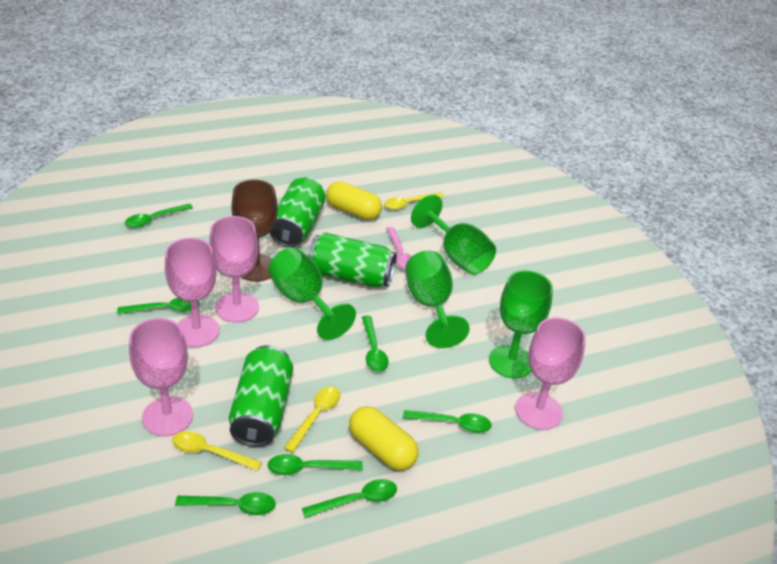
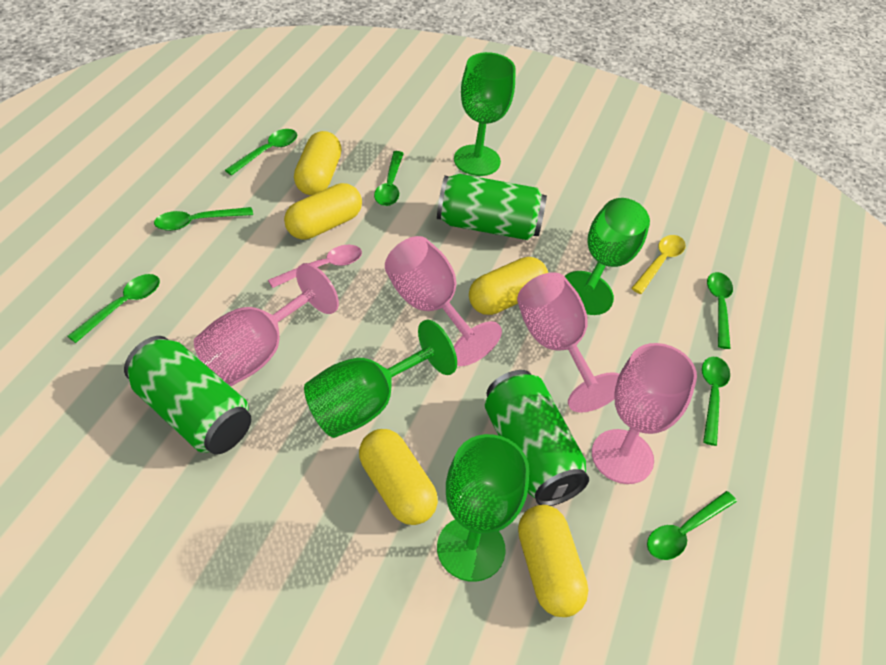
brown goblet: 1 -> 0
yellow capsule: 2 -> 5
yellow spoon: 3 -> 1

